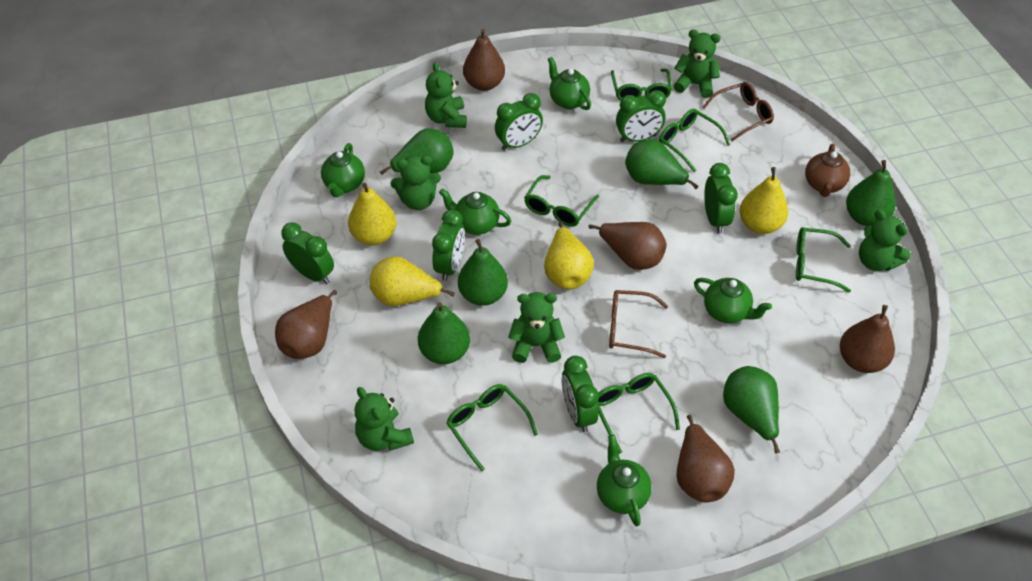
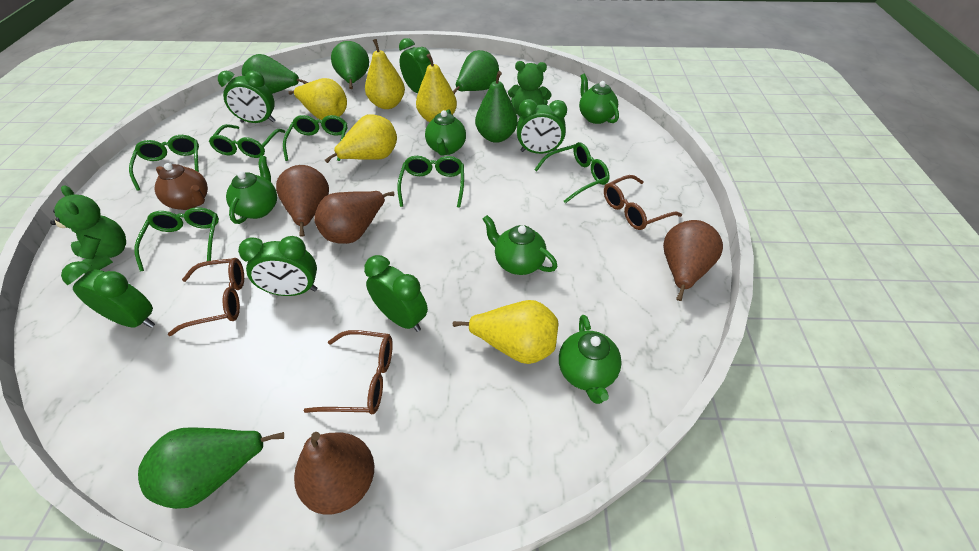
brown glasses: 2 -> 3
brown pear: 5 -> 4
green pear: 6 -> 5
green teddy bear: 6 -> 2
yellow pear: 4 -> 5

